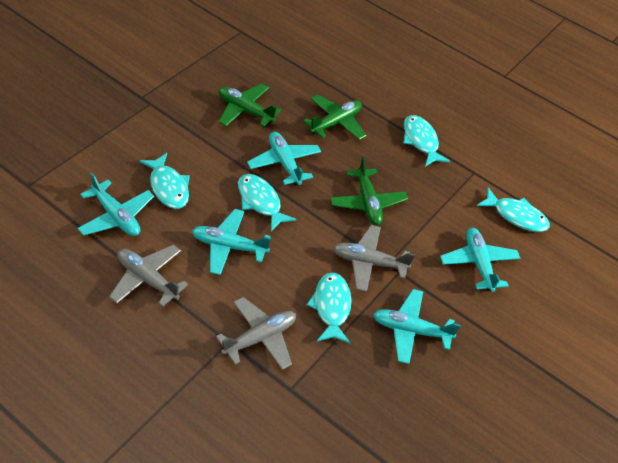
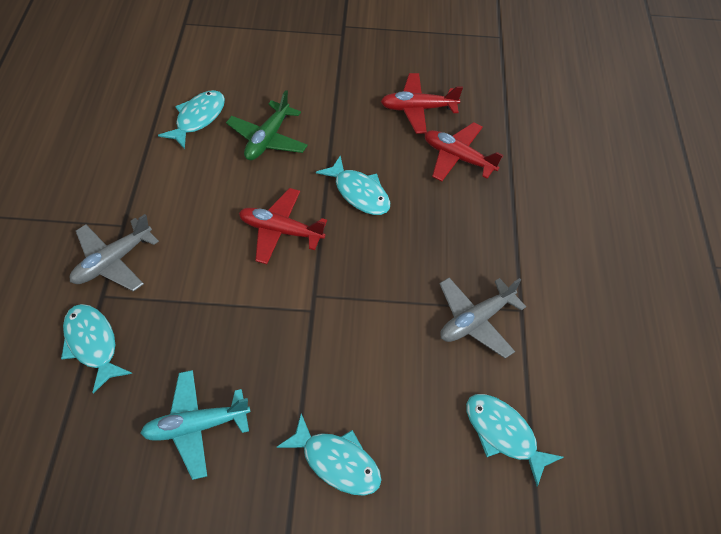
green plane: 3 -> 1
grey plane: 3 -> 2
red plane: 0 -> 3
turquoise plane: 5 -> 1

